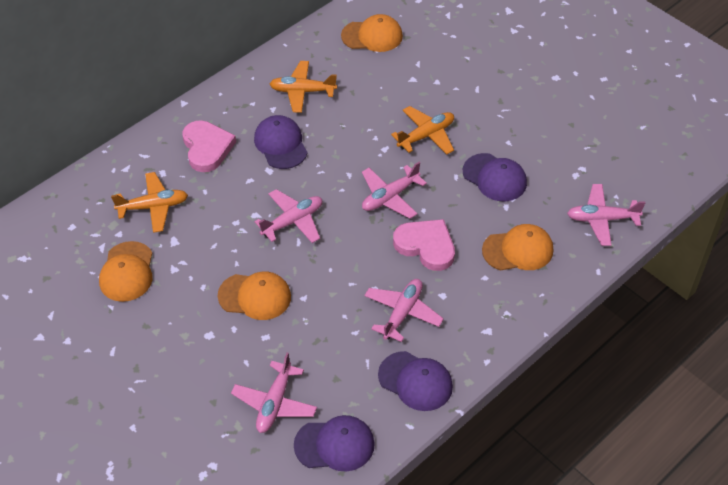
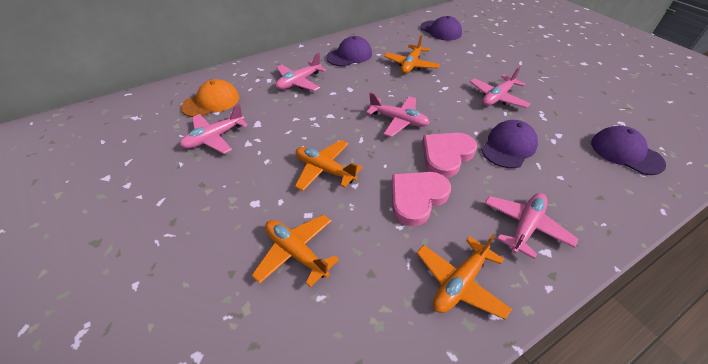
orange cap: 4 -> 1
orange plane: 3 -> 4

